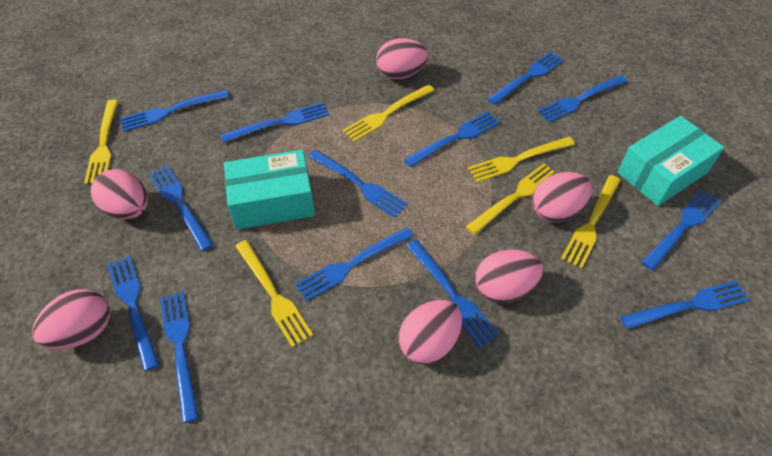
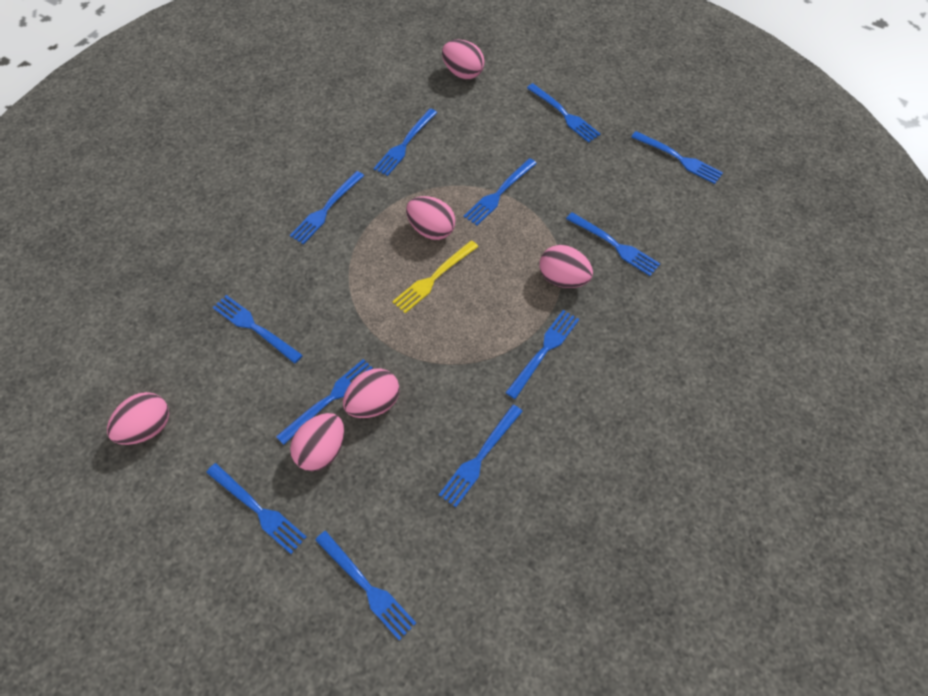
blue fork: 13 -> 12
turquoise box: 2 -> 0
yellow fork: 6 -> 1

